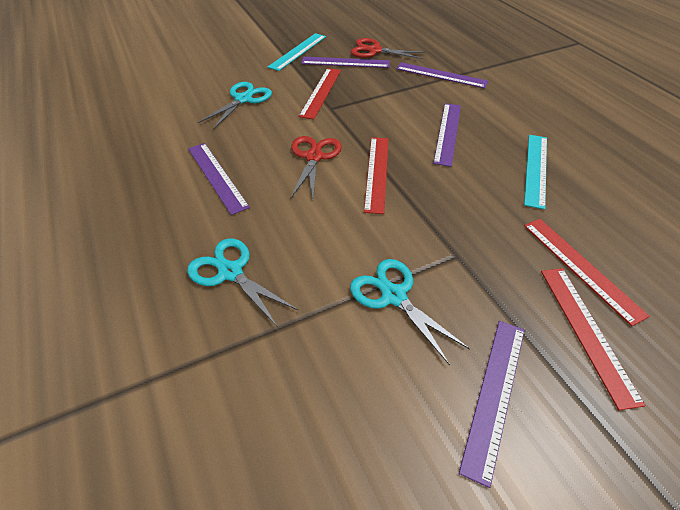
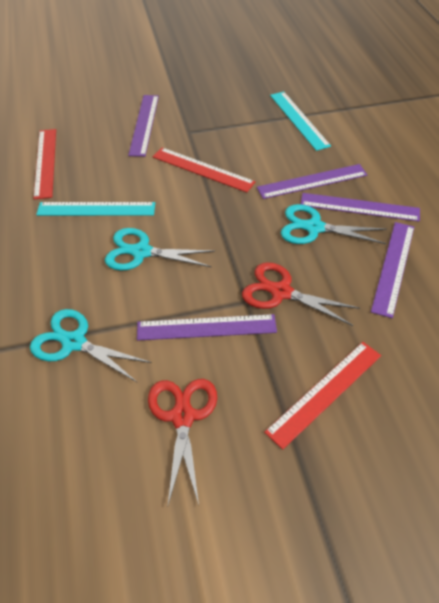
red ruler: 4 -> 3

